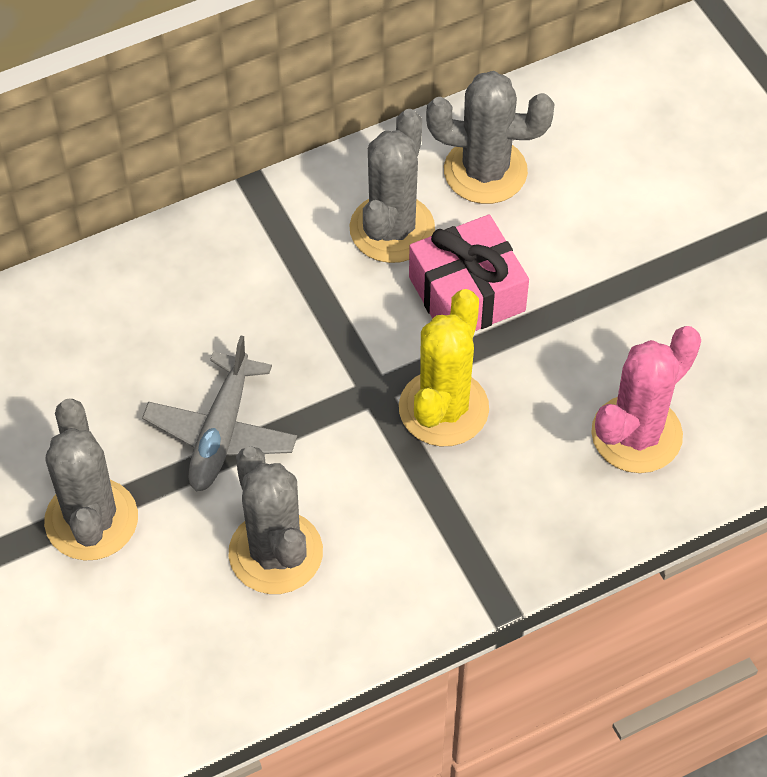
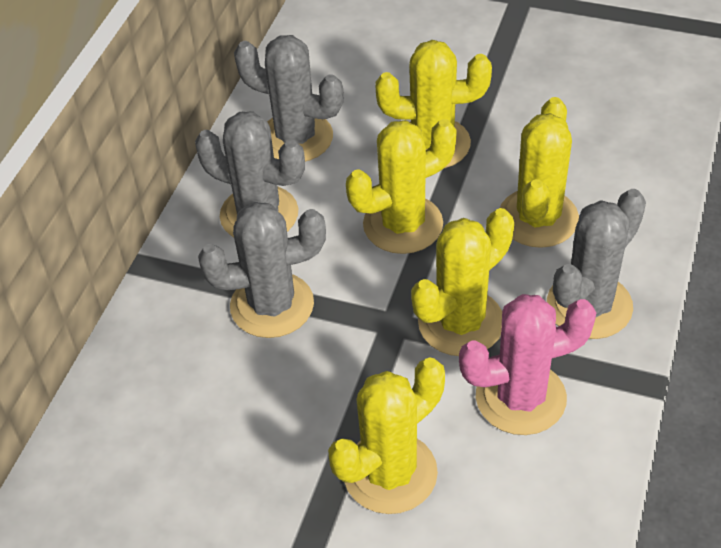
grey plane: 1 -> 0
pink gift: 1 -> 0
yellow cactus: 1 -> 5

